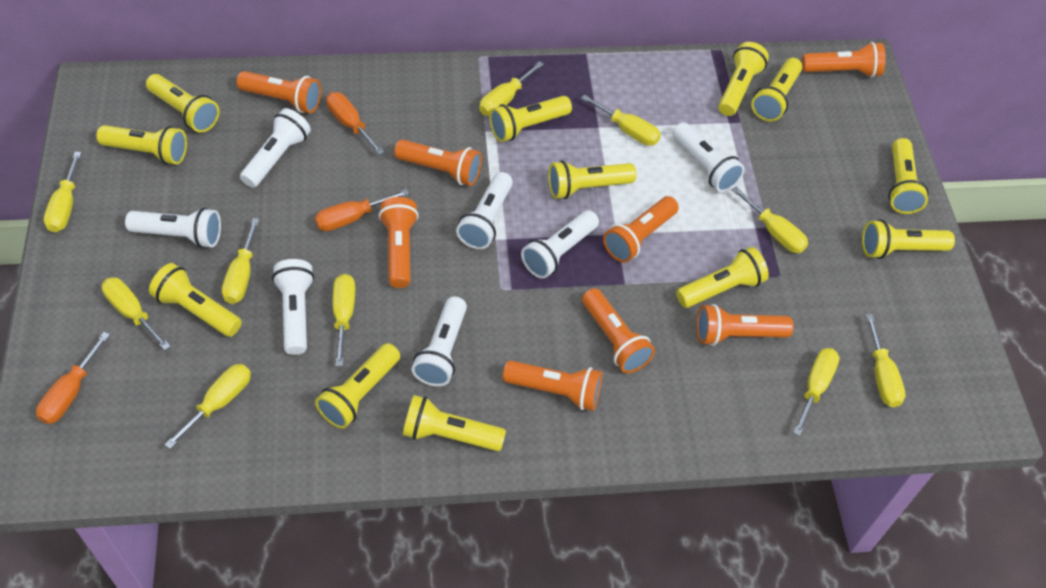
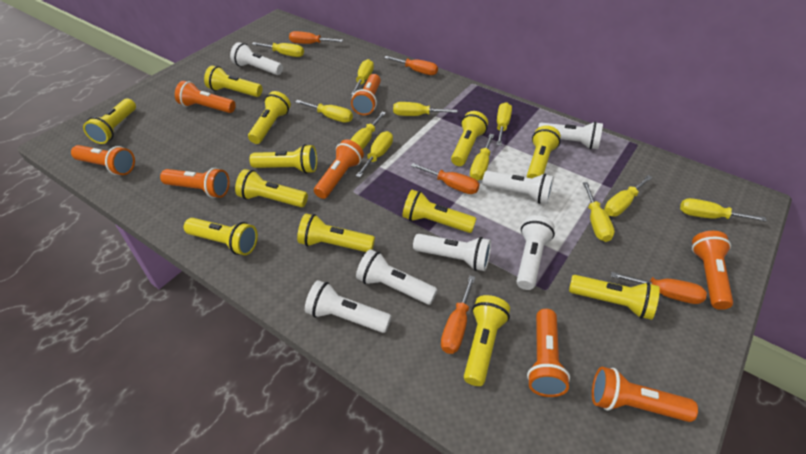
orange screwdriver: 3 -> 5
yellow screwdriver: 10 -> 11

